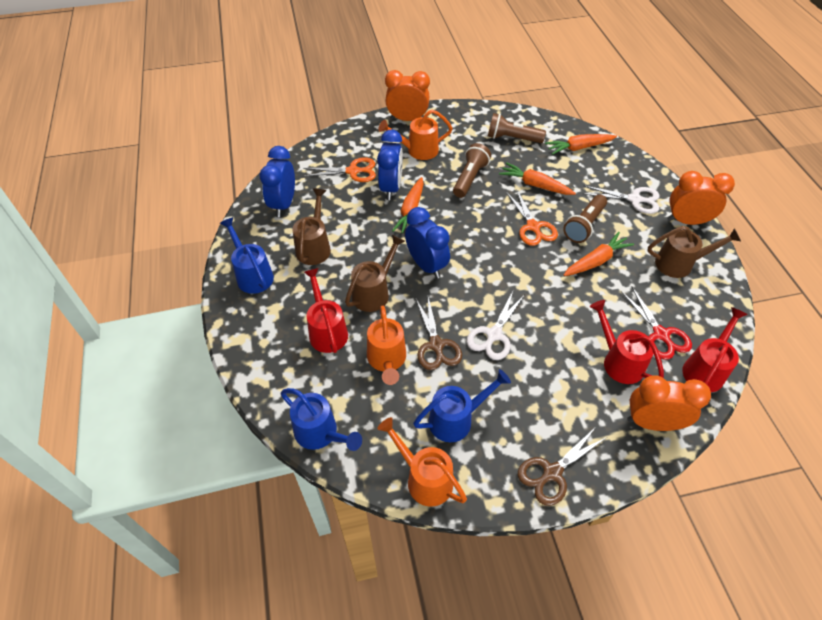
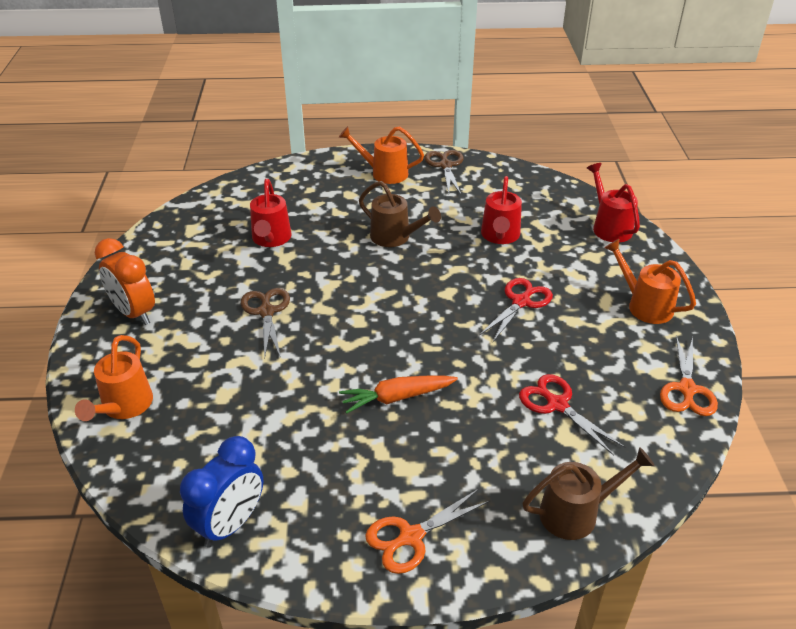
blue clock: 3 -> 1
blue watering can: 3 -> 0
brown flashlight: 3 -> 0
brown watering can: 3 -> 2
orange carrot: 4 -> 1
orange clock: 3 -> 1
red scissors: 1 -> 2
white scissors: 2 -> 0

